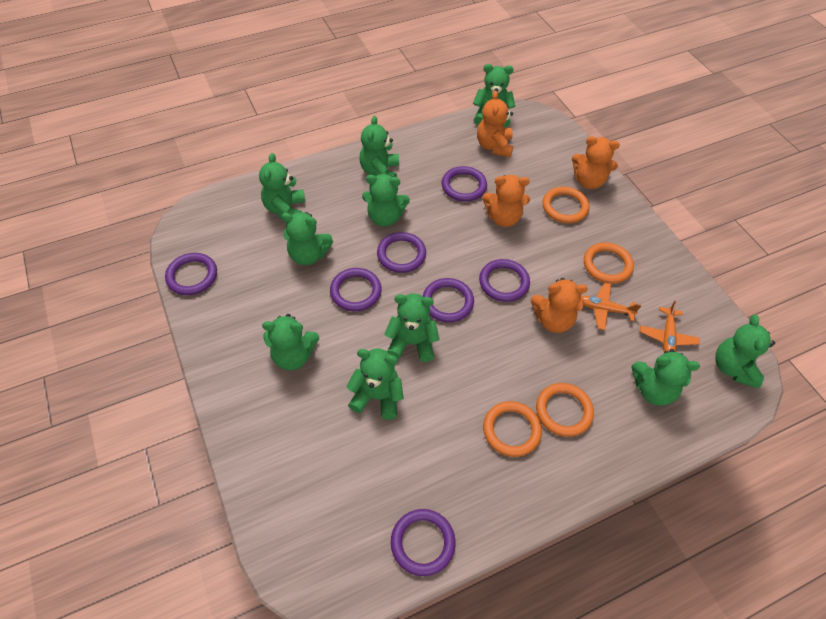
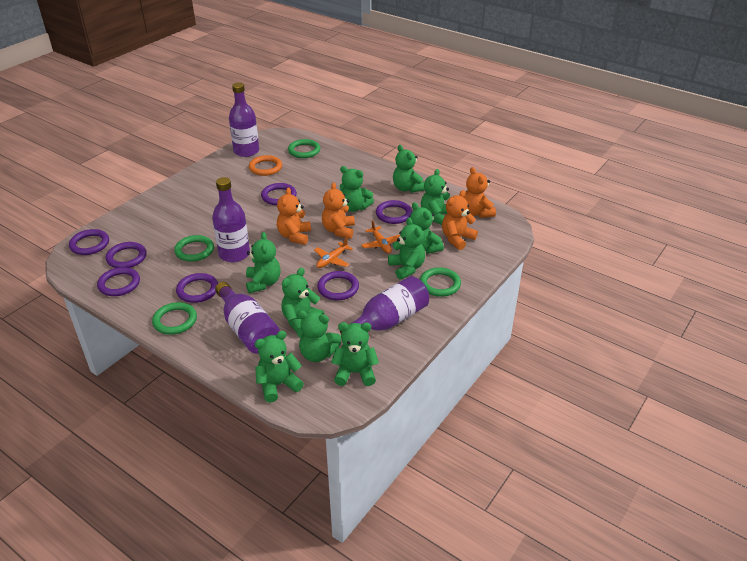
green ring: 0 -> 4
orange ring: 4 -> 1
purple bottle: 0 -> 4

